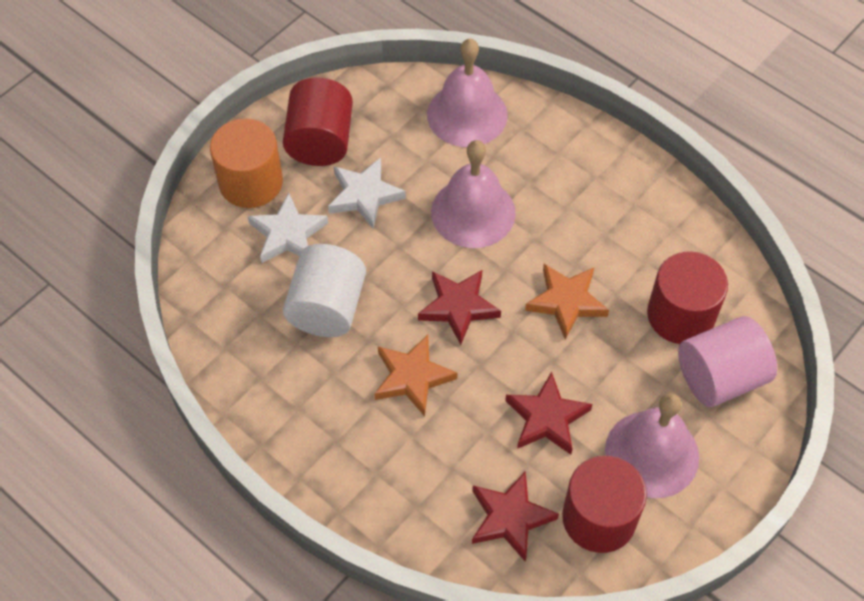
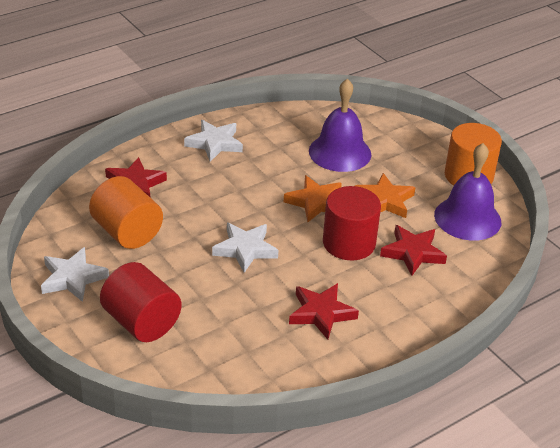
orange cylinder: 1 -> 2
pink bell: 3 -> 0
pink cylinder: 1 -> 0
purple bell: 0 -> 2
red cylinder: 3 -> 2
white cylinder: 1 -> 0
white star: 2 -> 3

